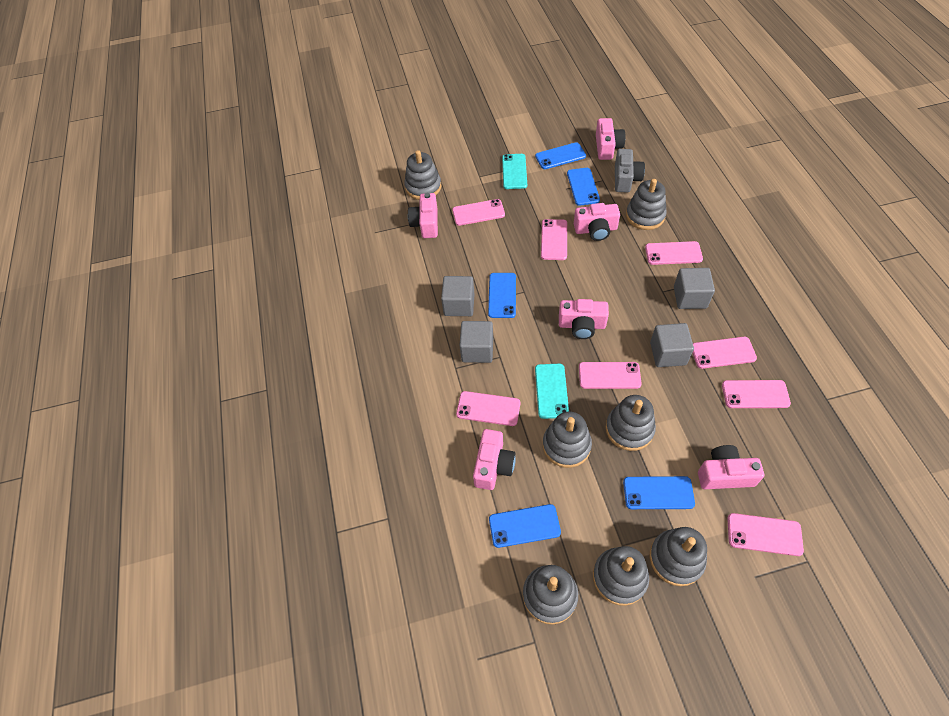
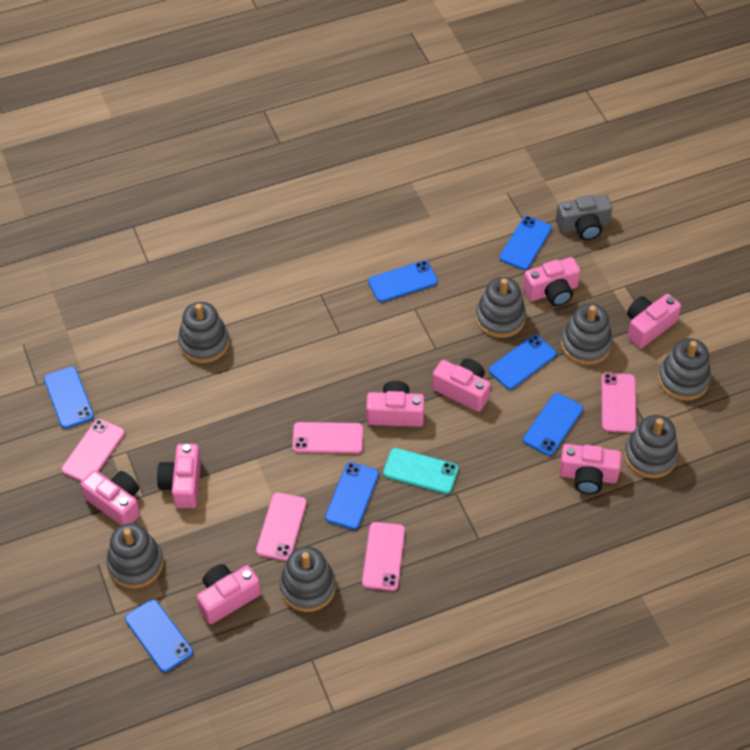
blue phone: 5 -> 7
grey cube: 4 -> 0
pink camera: 6 -> 8
pink phone: 8 -> 5
turquoise phone: 2 -> 1

